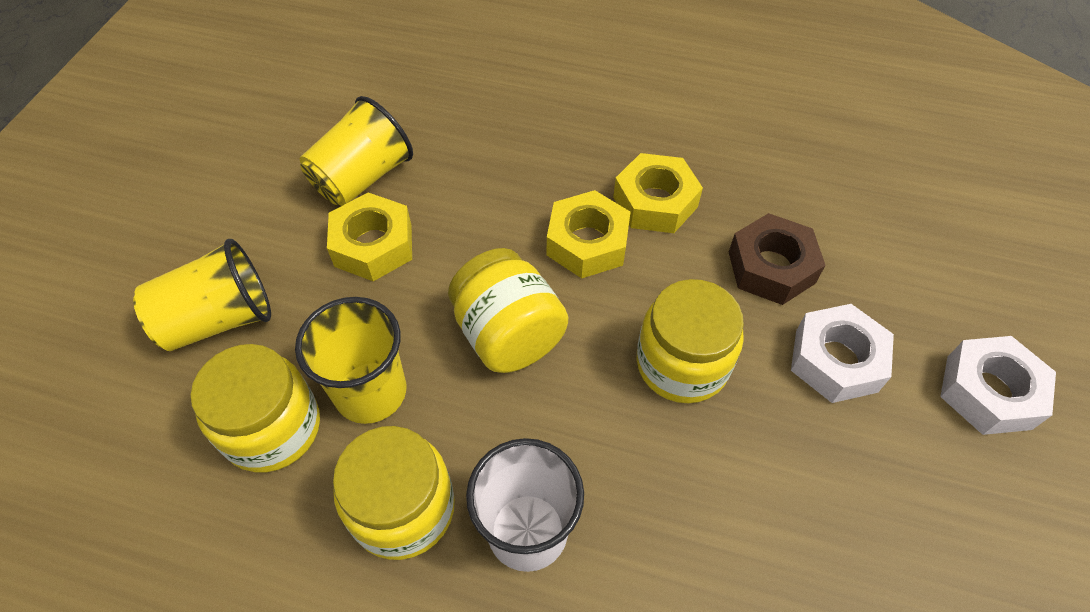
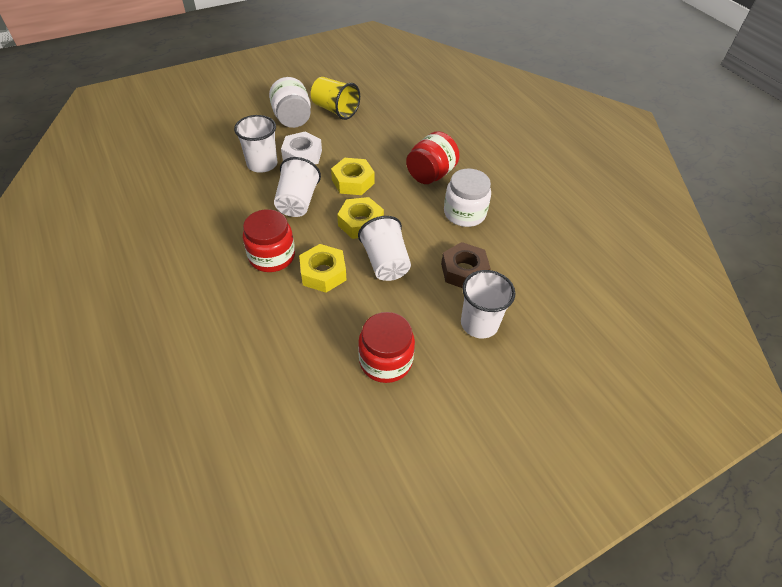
red jar: 0 -> 3
white cup: 1 -> 4
white jar: 0 -> 2
white nut: 2 -> 1
yellow cup: 3 -> 1
yellow jar: 4 -> 0

